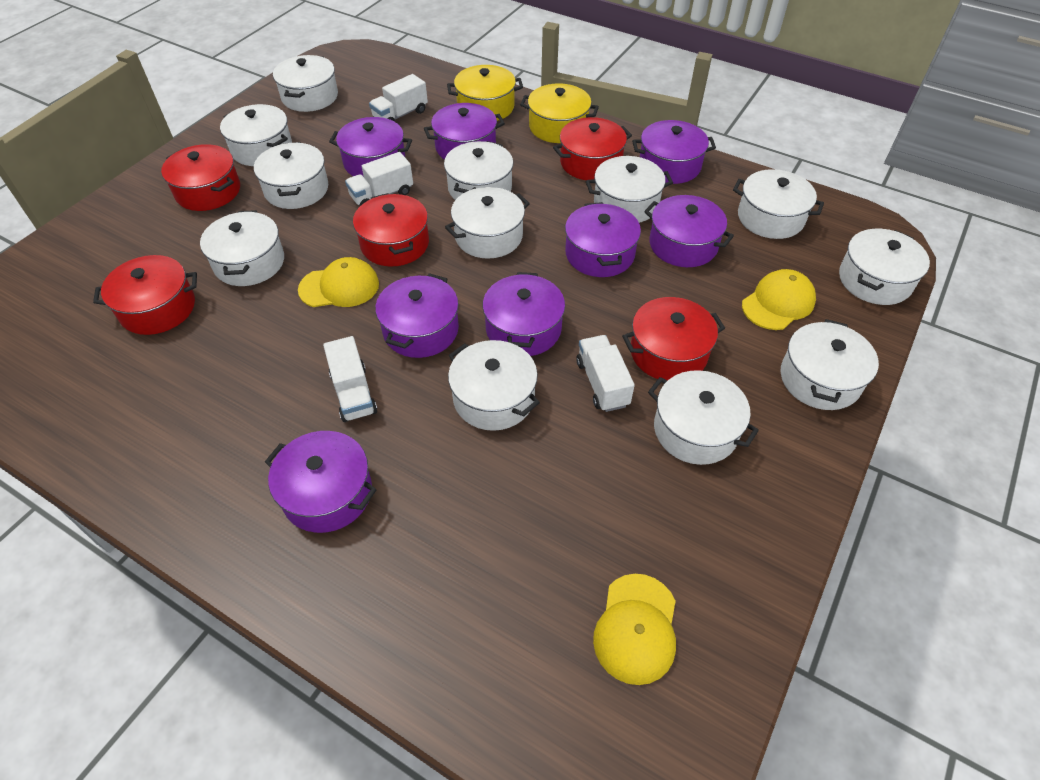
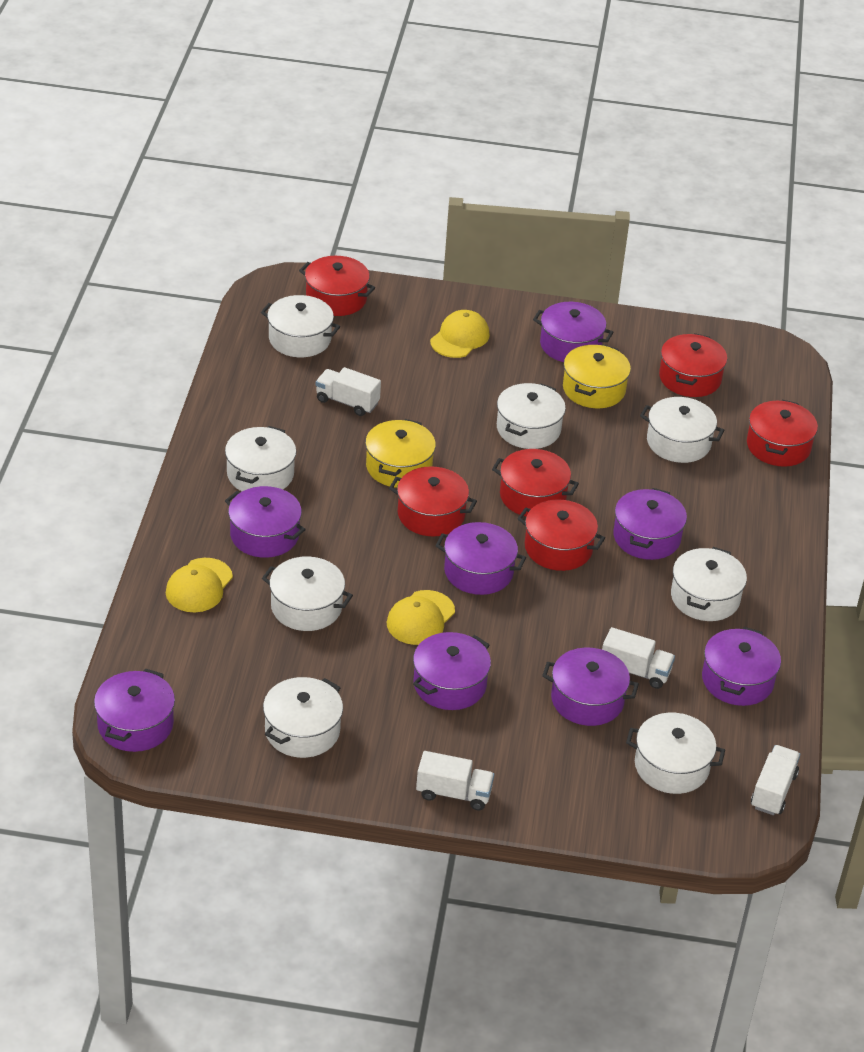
red pot: 5 -> 6
white pot: 12 -> 8

